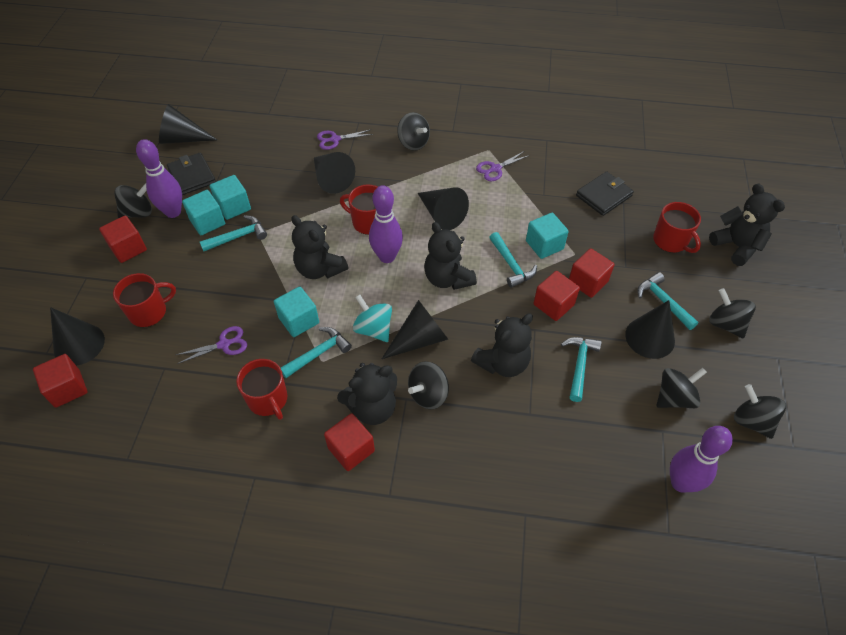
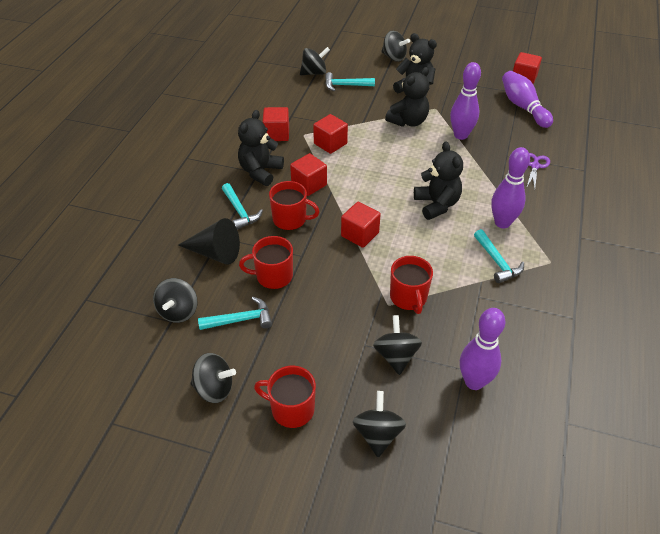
black cone: 6 -> 1
black teddy bear: 5 -> 4
black wallet: 2 -> 0
purple bowling pin: 3 -> 4
purple scissors: 3 -> 1
turquoise cube: 4 -> 0
turquoise hammer: 5 -> 4
turquoise spinning top: 1 -> 0

